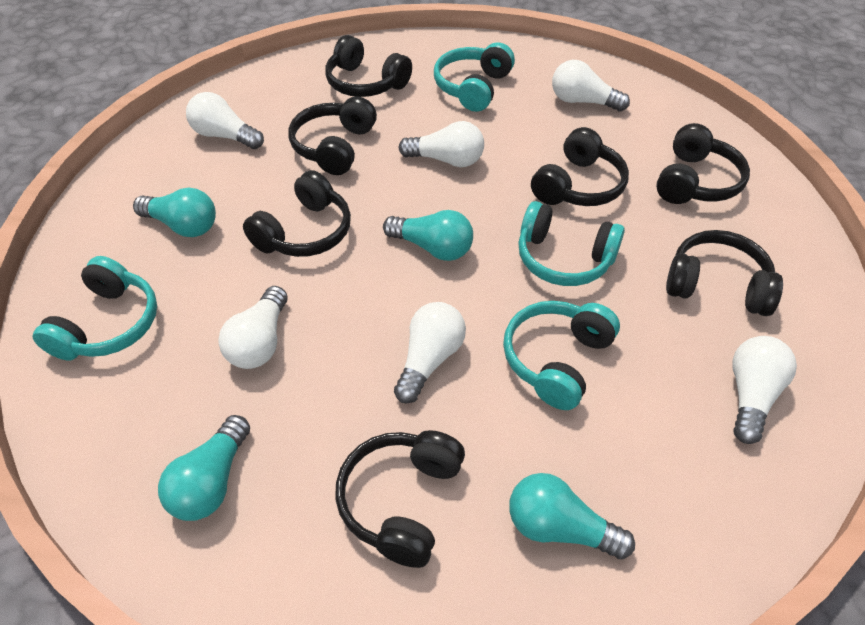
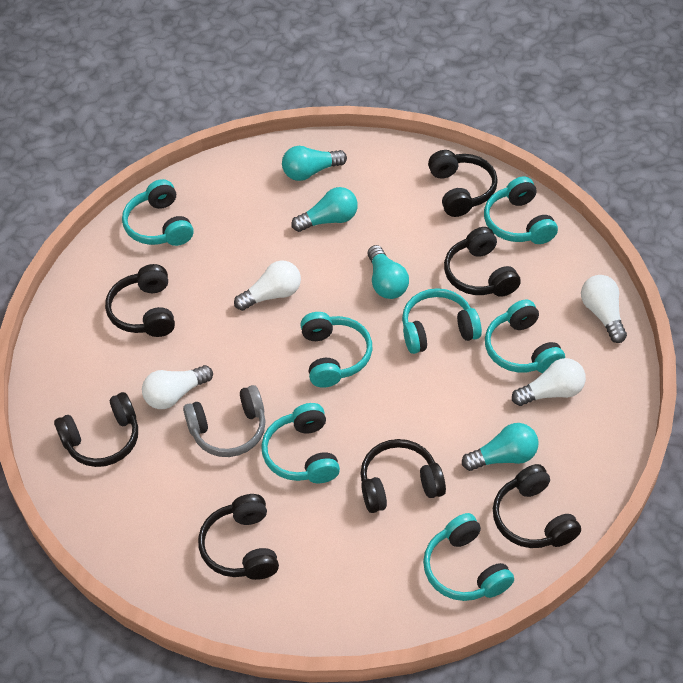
grey headphones: 0 -> 1
turquoise headphones: 4 -> 7
white light bulb: 6 -> 4

